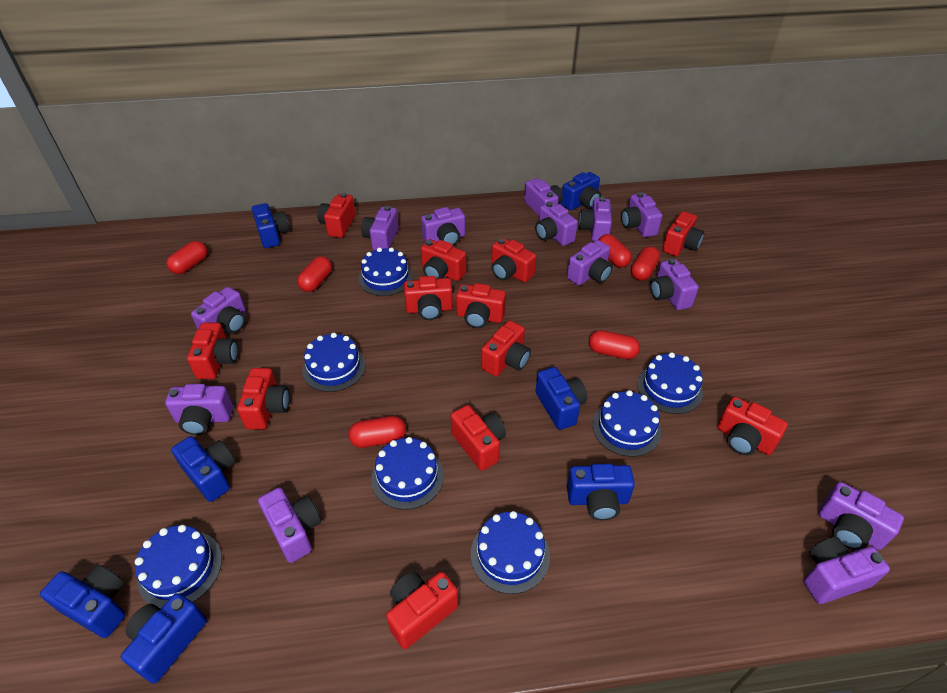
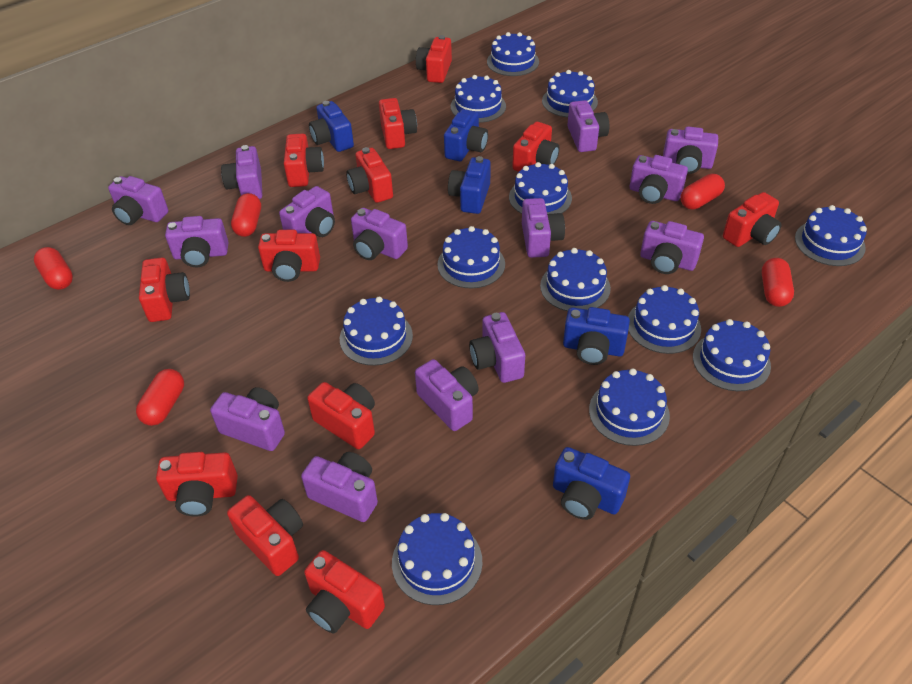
blue cake: 7 -> 12
blue camera: 7 -> 5
purple camera: 13 -> 14
red capsule: 6 -> 5

